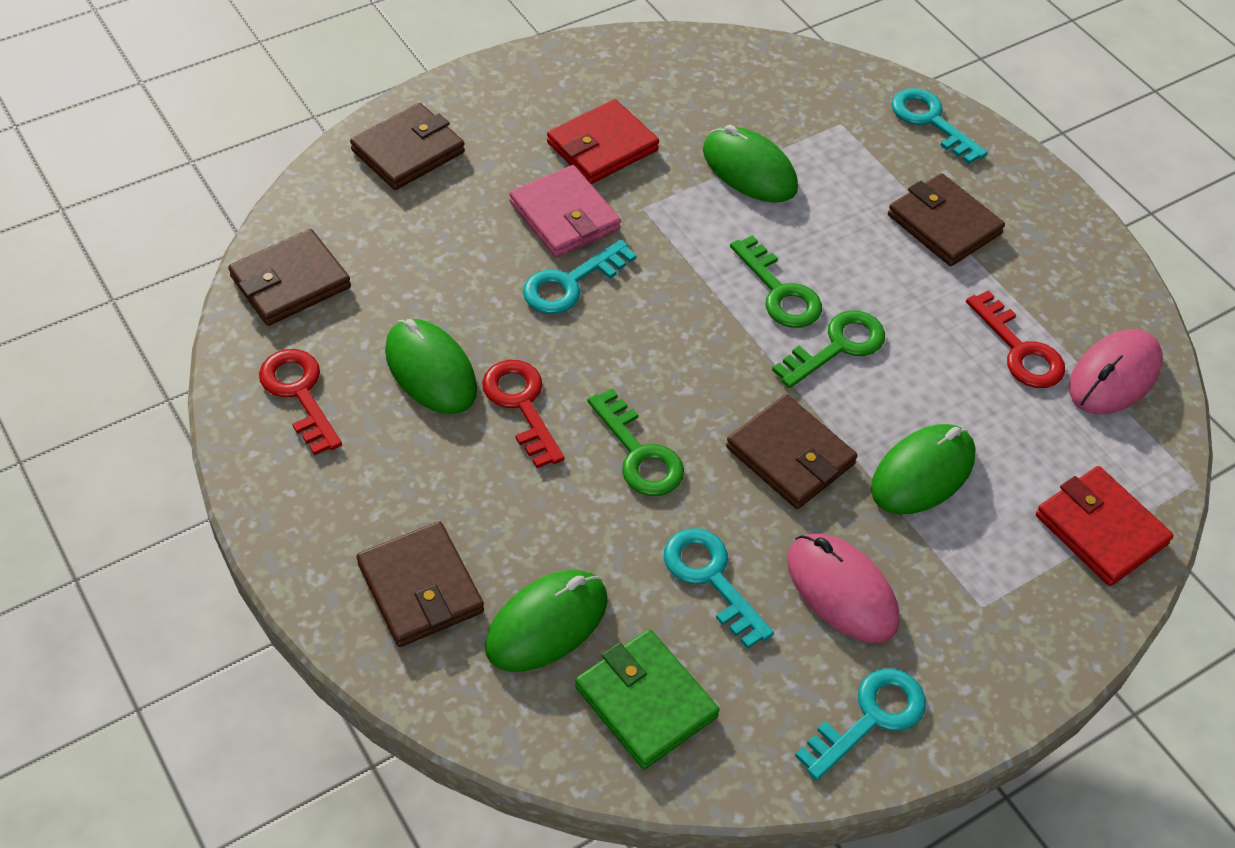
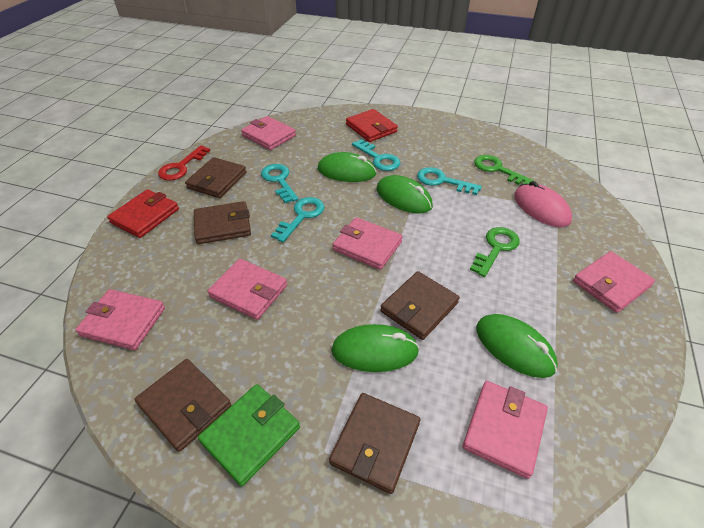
green key: 3 -> 2
pink mouse: 2 -> 1
pink wallet: 1 -> 6
red key: 3 -> 1

